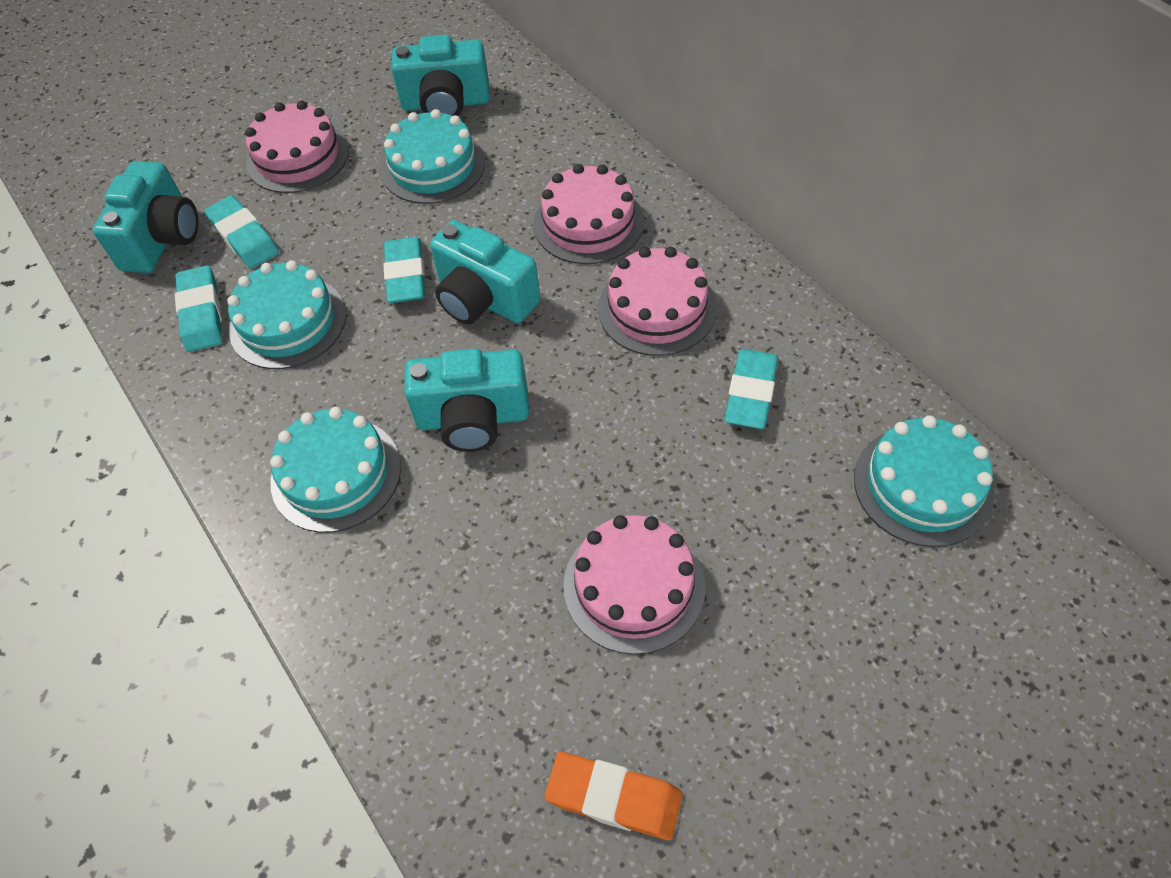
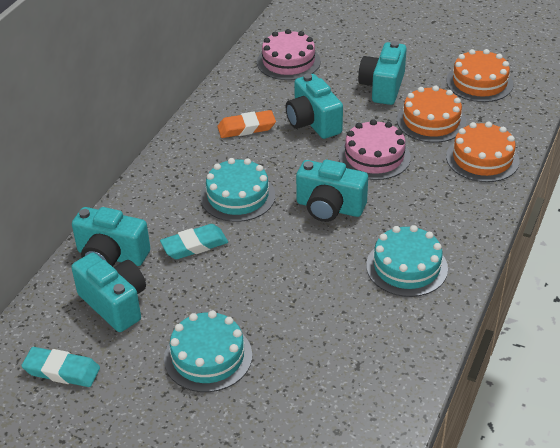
orange cake: 0 -> 3
pink cake: 4 -> 2
turquoise cake: 4 -> 3
turquoise camera: 4 -> 5
turquoise eraser: 4 -> 2

